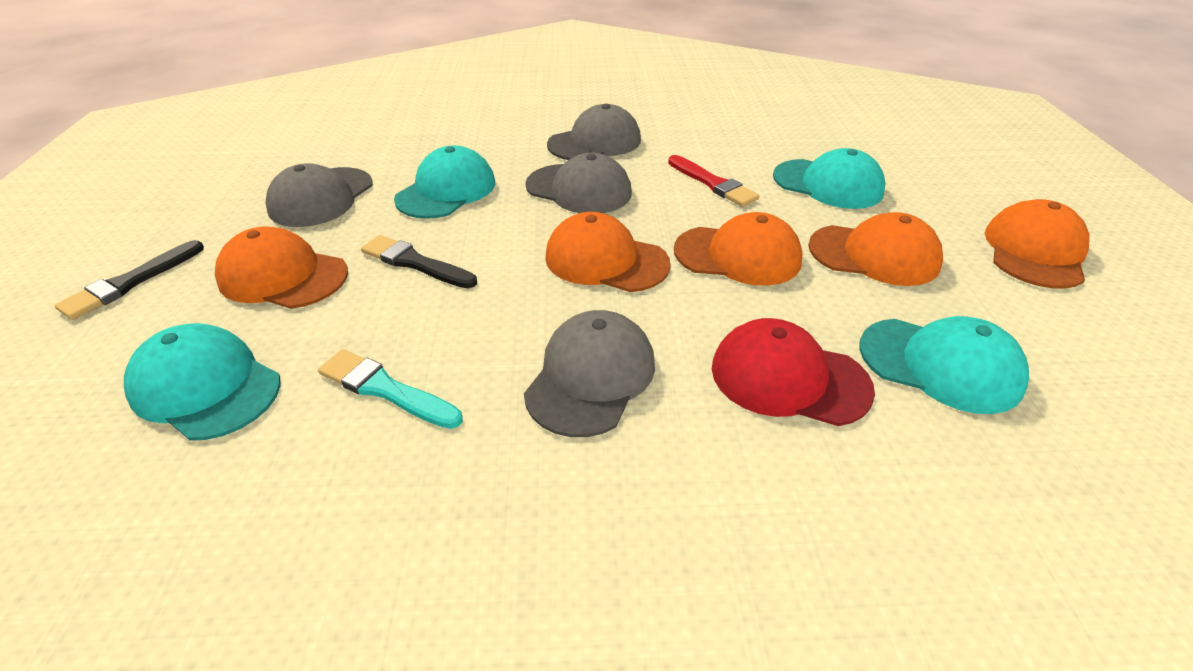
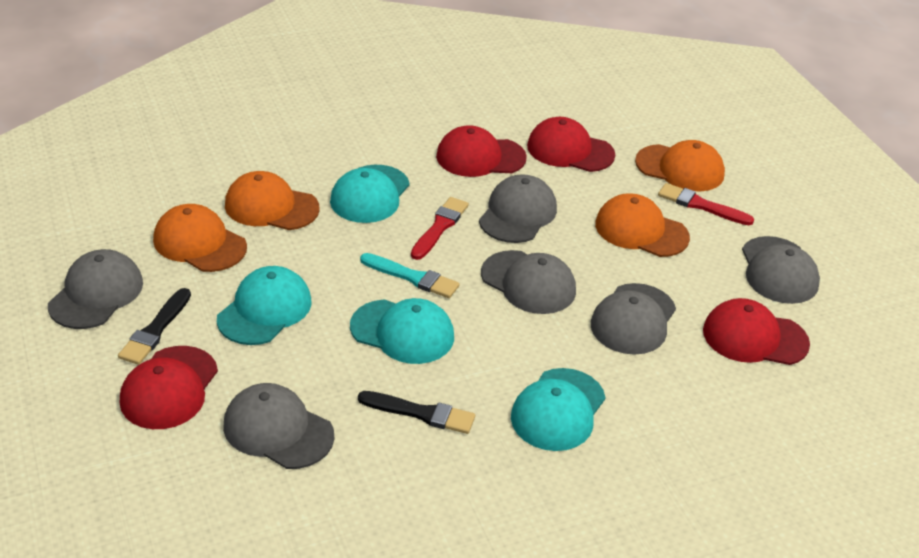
grey cap: 4 -> 6
orange cap: 5 -> 4
red brush: 1 -> 2
red cap: 1 -> 4

